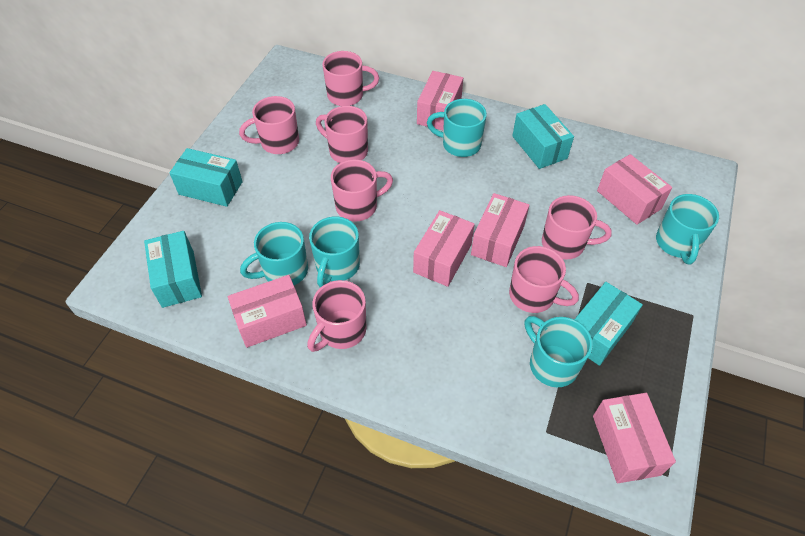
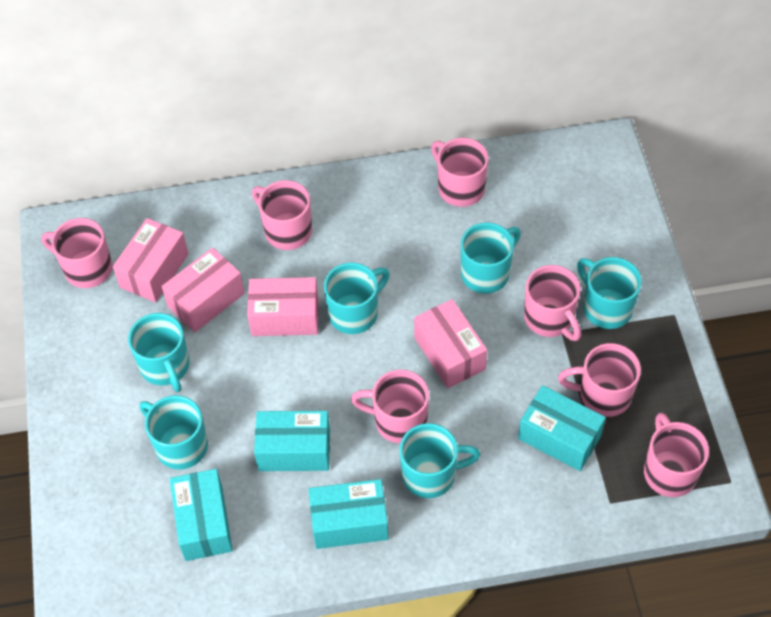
pink box: 6 -> 4
turquoise mug: 5 -> 6

